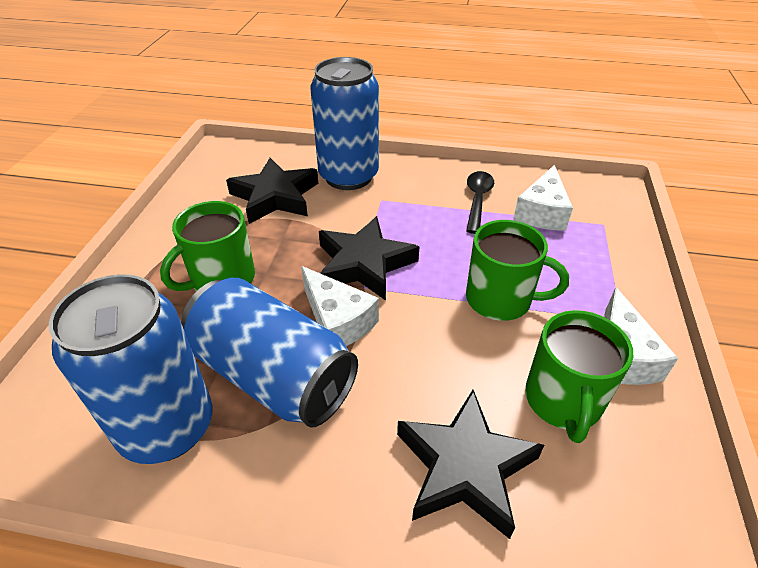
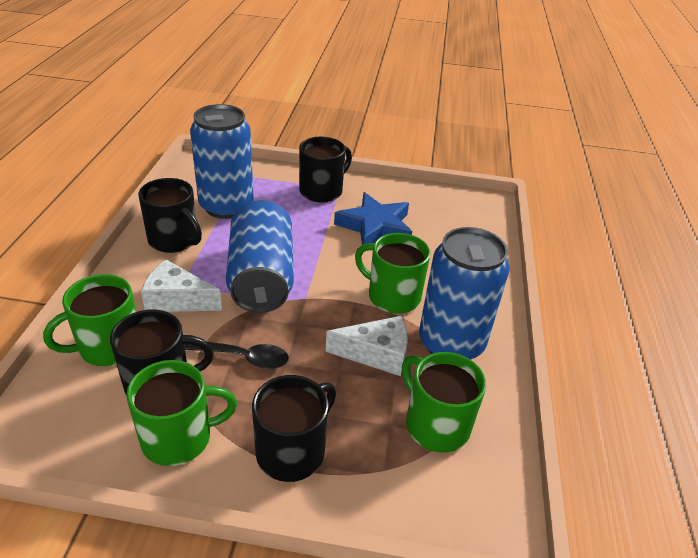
black mug: 0 -> 4
black star: 3 -> 0
blue star: 0 -> 1
green mug: 3 -> 4
white cheese: 3 -> 2

